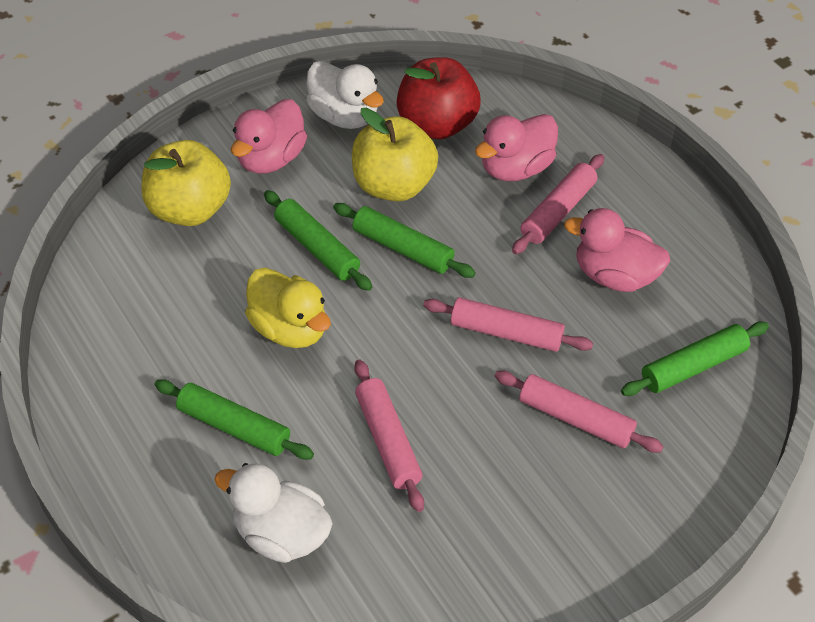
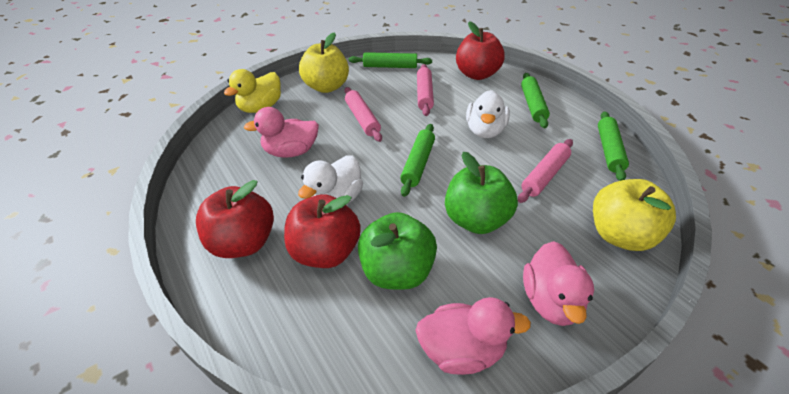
green apple: 0 -> 2
pink rolling pin: 4 -> 3
red apple: 1 -> 3

